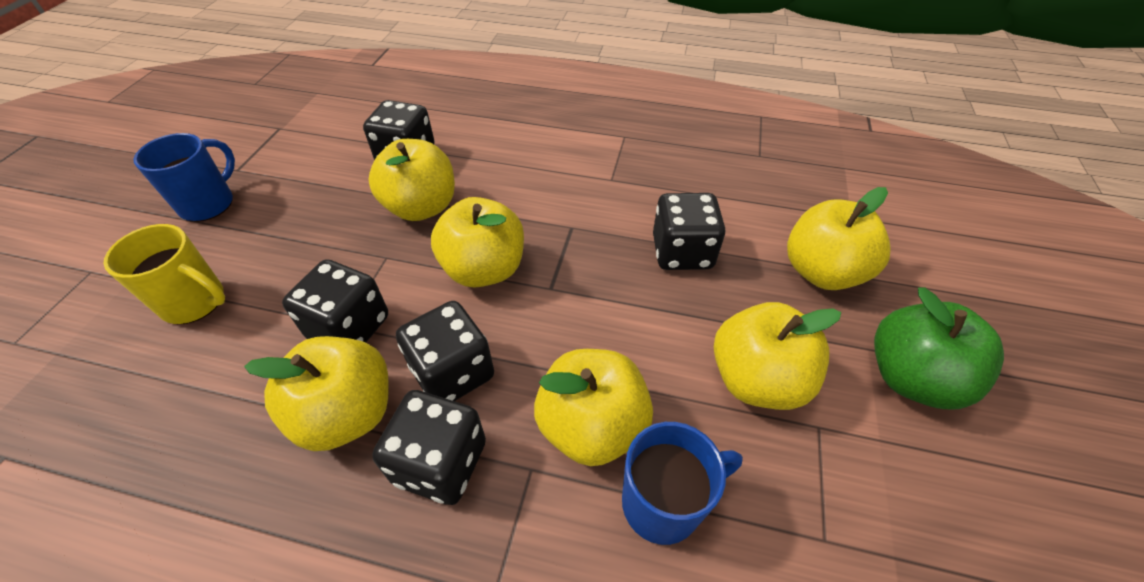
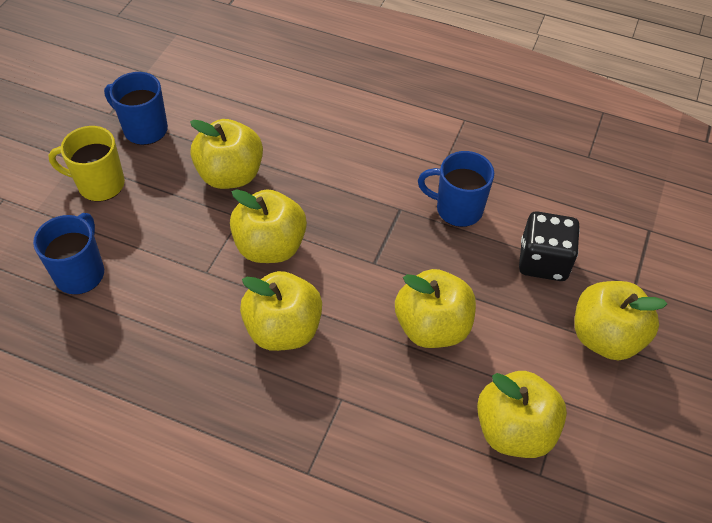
black dice: 5 -> 1
blue mug: 2 -> 3
green apple: 1 -> 0

